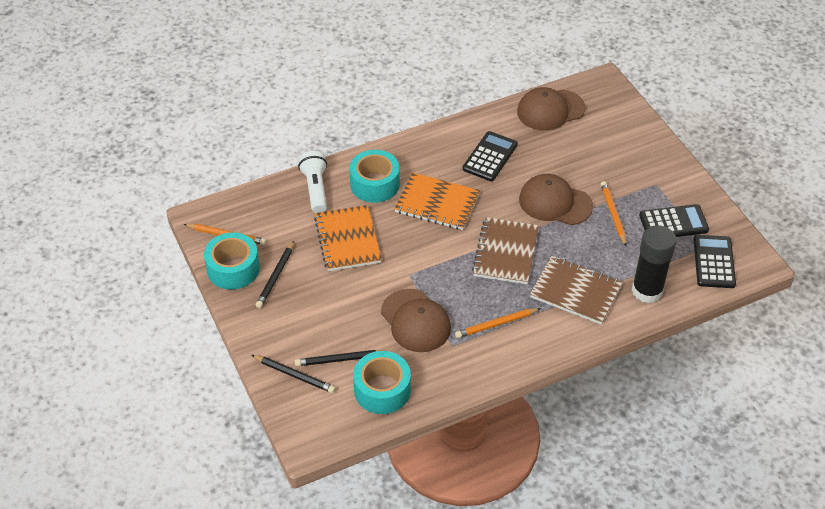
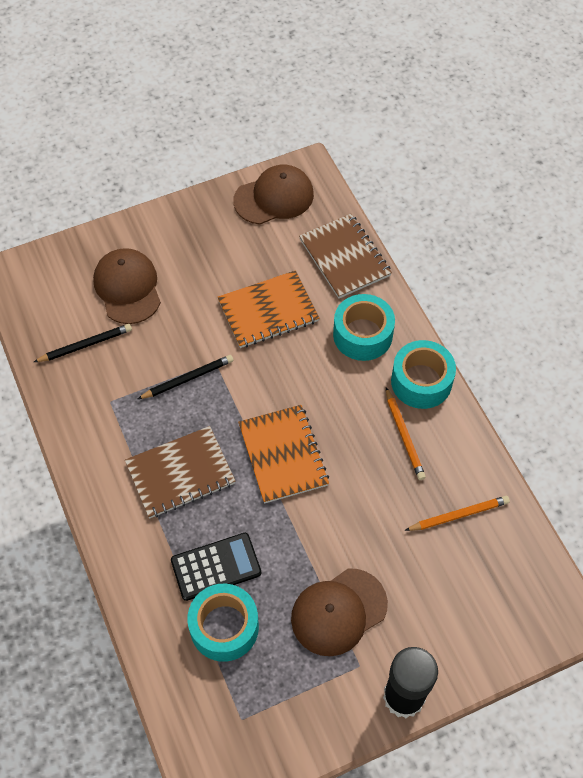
black calculator: 3 -> 1
black pencil: 3 -> 2
orange pencil: 3 -> 2
white flashlight: 1 -> 0

